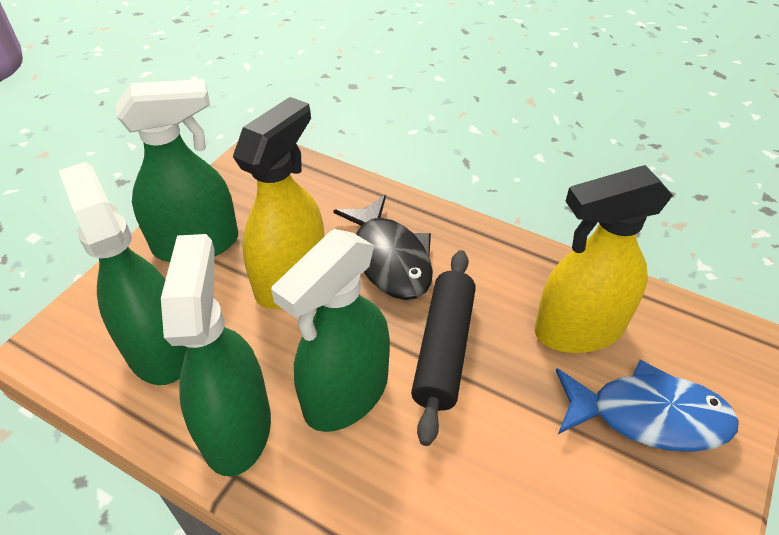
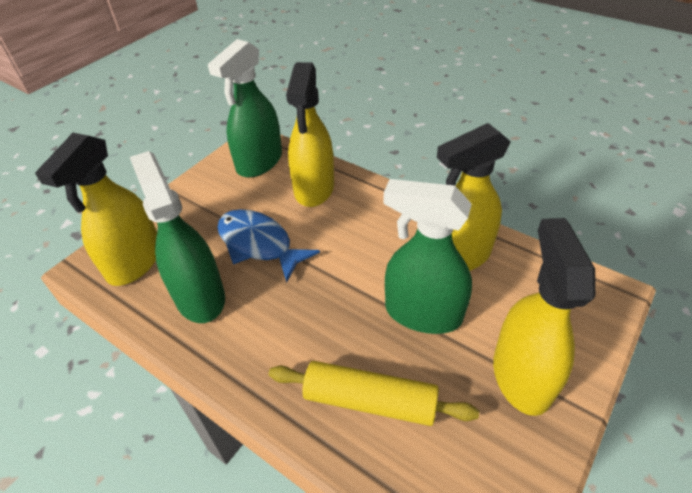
black fish: 1 -> 0
black rolling pin: 1 -> 0
green spray bottle: 4 -> 3
yellow rolling pin: 0 -> 1
yellow spray bottle: 2 -> 4

